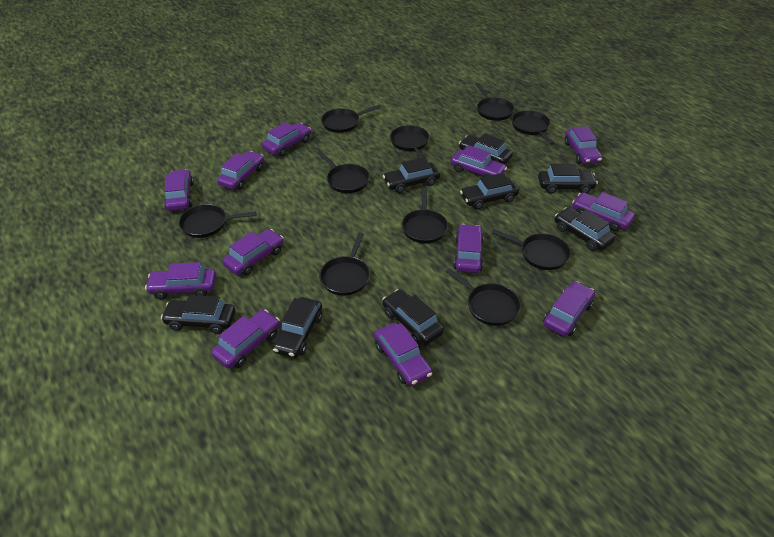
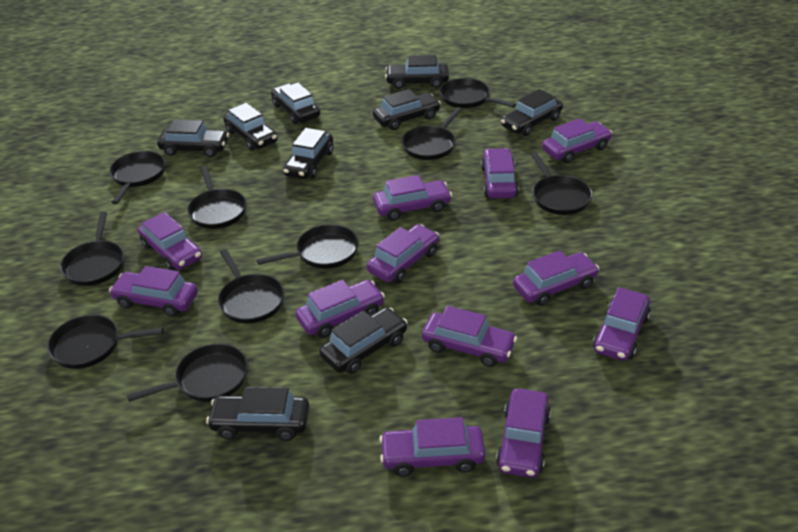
black car: 8 -> 9

